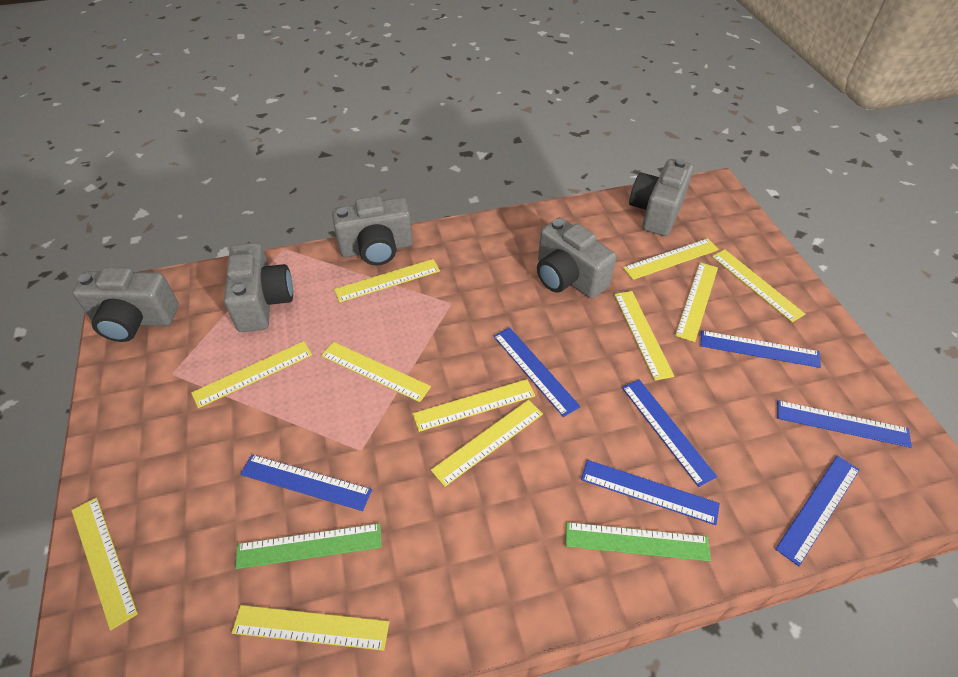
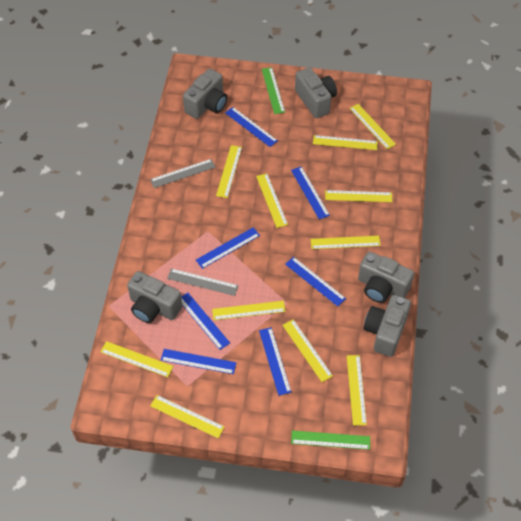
grey ruler: 0 -> 2

